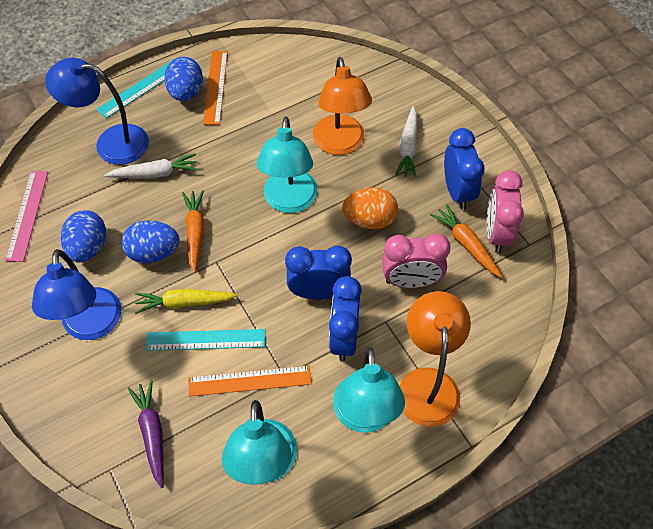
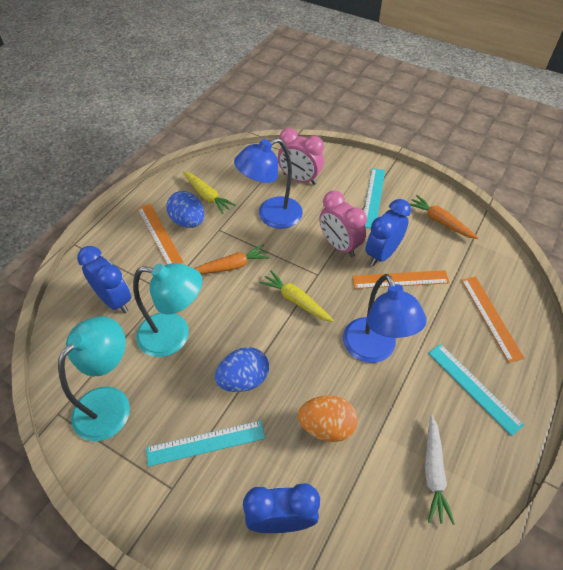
blue egg: 3 -> 2
orange lamp: 2 -> 0
orange ruler: 2 -> 3
pink ruler: 1 -> 0
purple carrot: 1 -> 0
turquoise lamp: 3 -> 2
turquoise ruler: 2 -> 3
white carrot: 2 -> 1
yellow carrot: 1 -> 2

